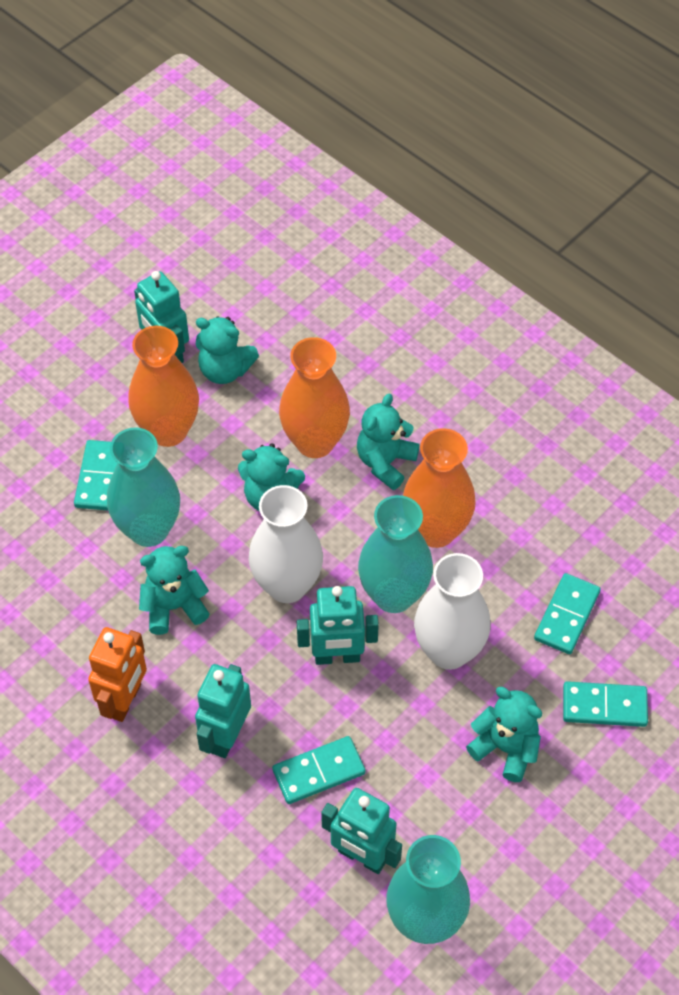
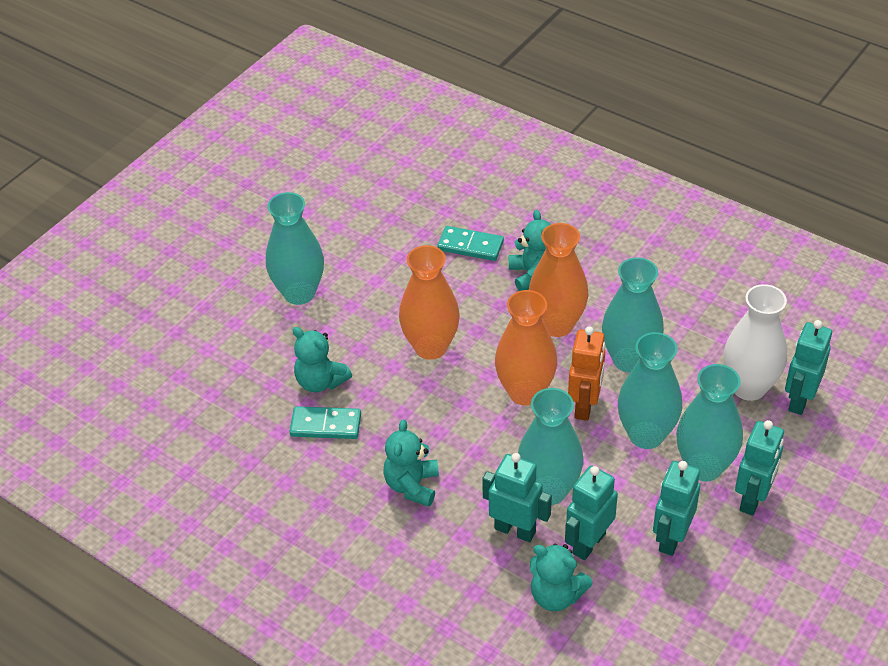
turquoise domino: 4 -> 2
turquoise robot: 4 -> 5
turquoise teddy bear: 5 -> 4
turquoise vase: 3 -> 5
white vase: 2 -> 1

